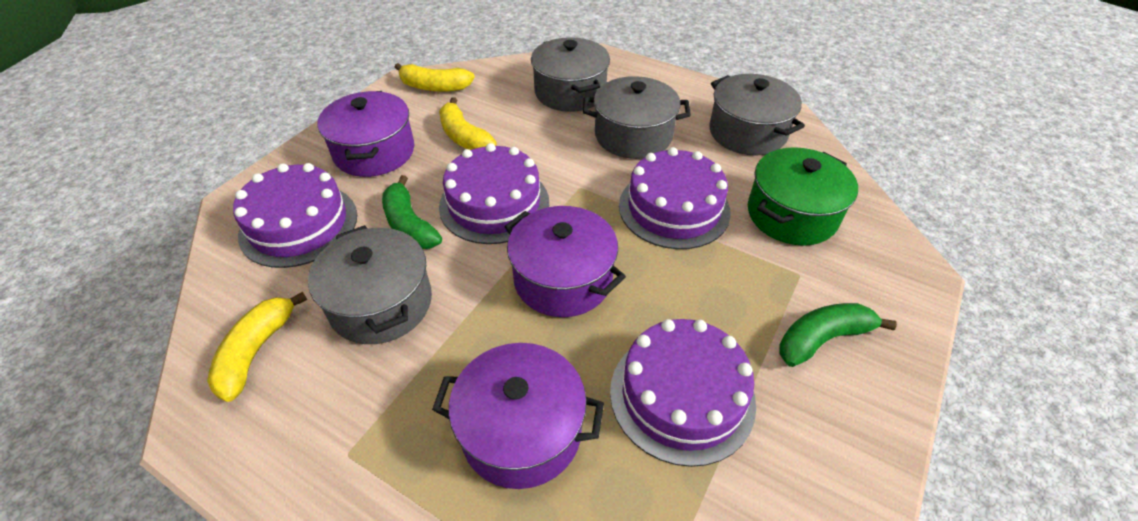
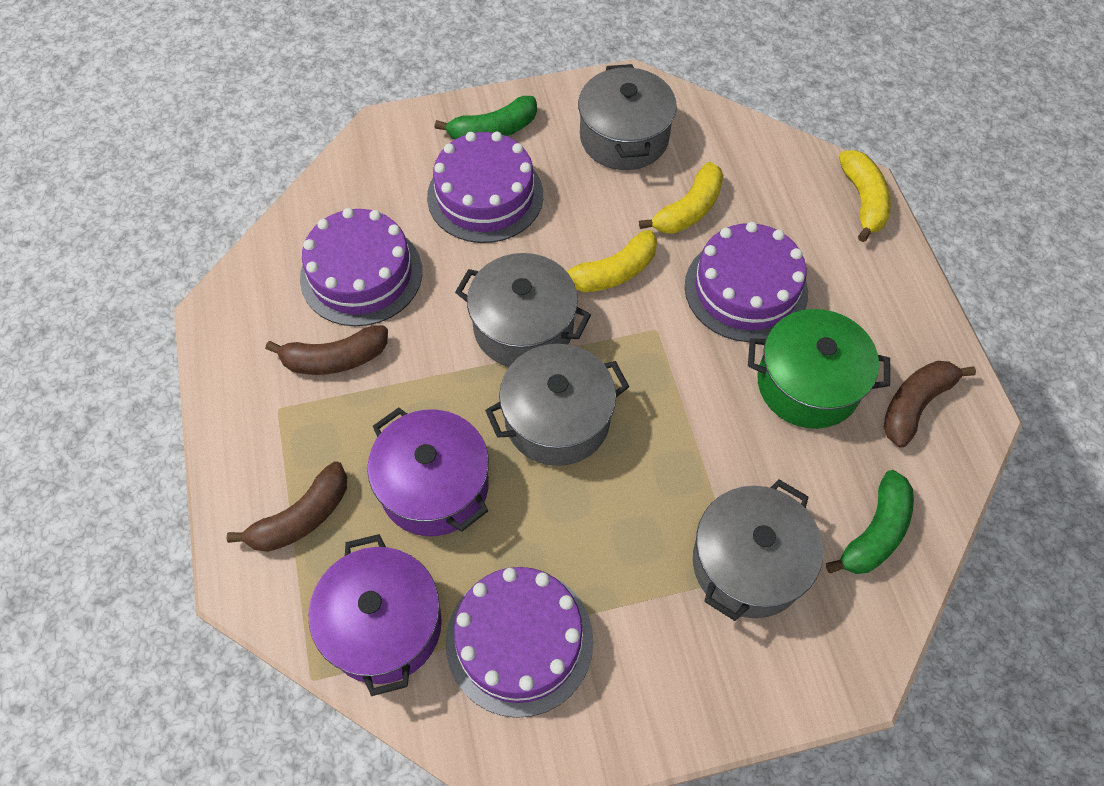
brown banana: 0 -> 3
purple pot: 3 -> 2

